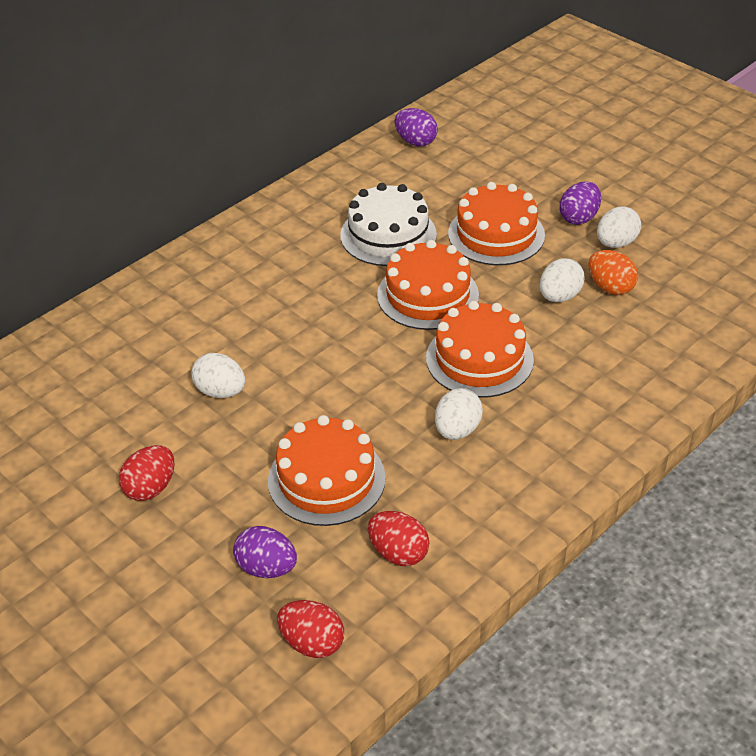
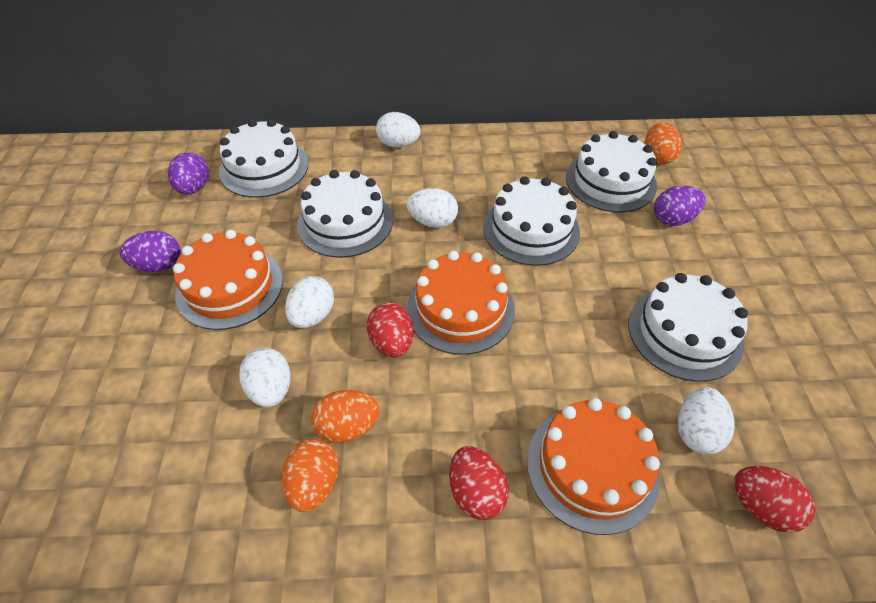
orange cake: 4 -> 3
orange egg: 1 -> 3
white cake: 1 -> 5
white egg: 4 -> 5

